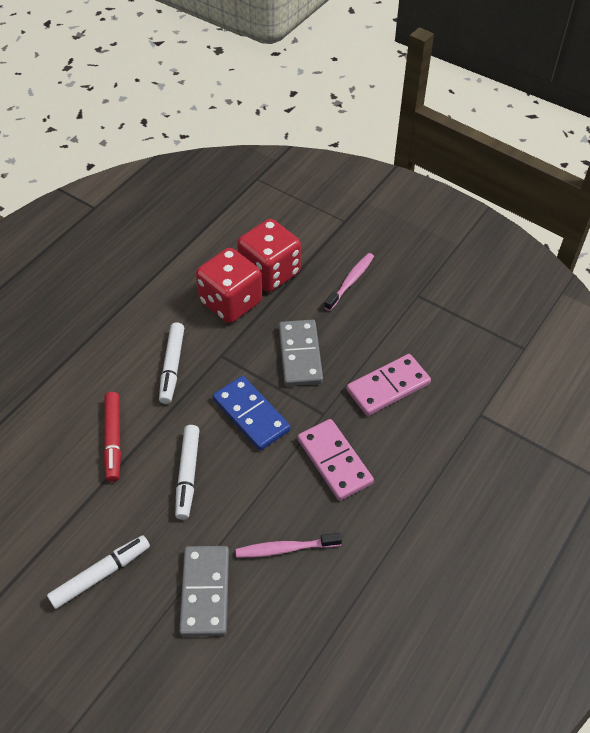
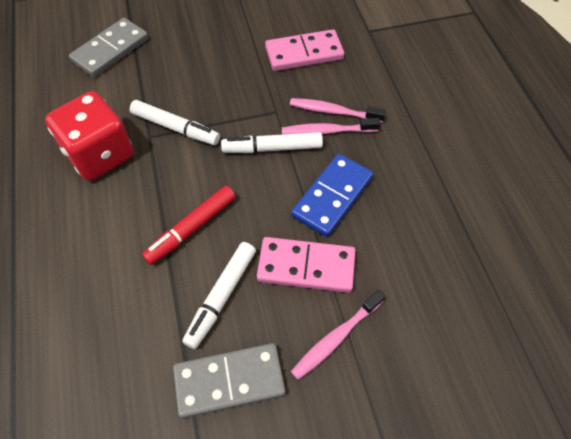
pink toothbrush: 2 -> 3
red dice: 2 -> 1

